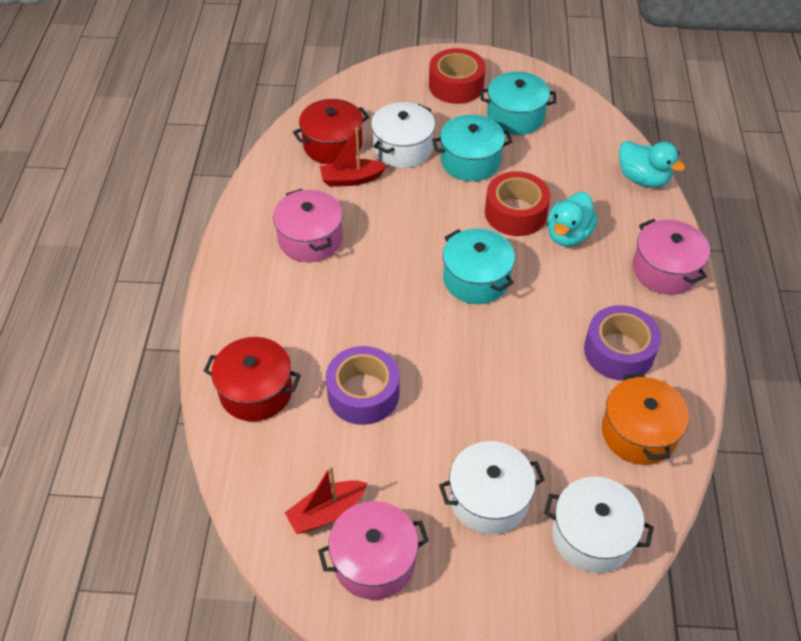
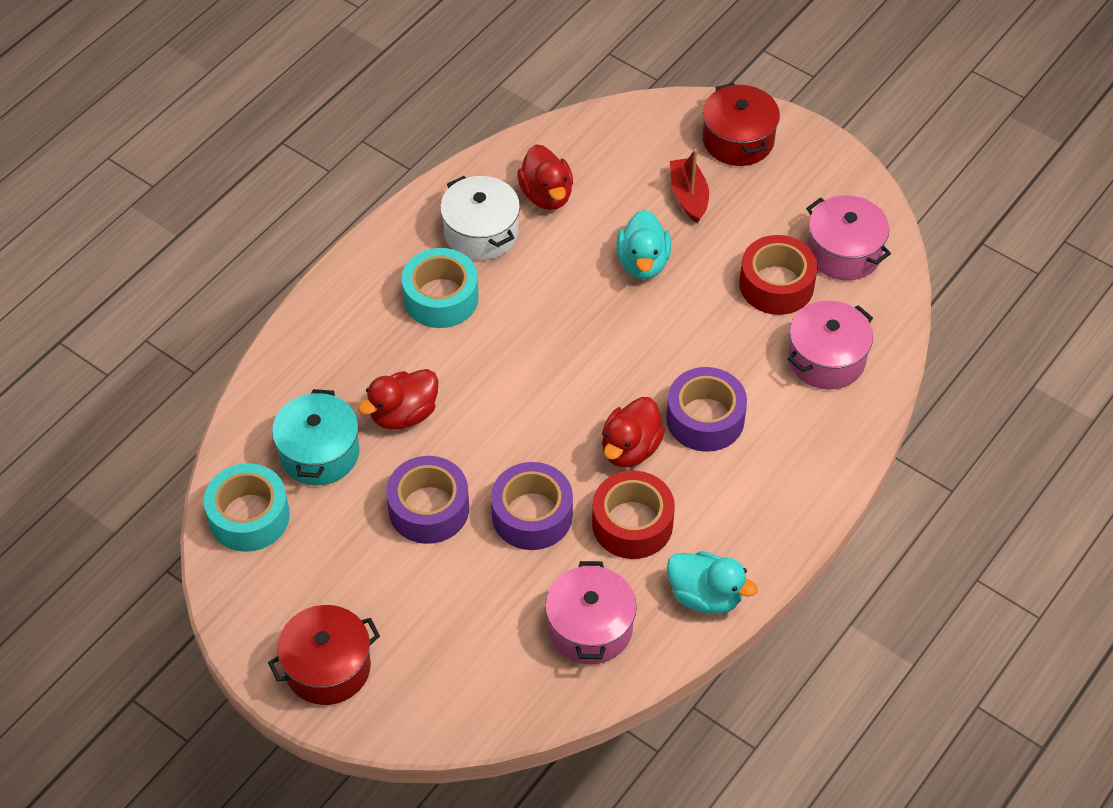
orange pot: 1 -> 0
purple tape: 2 -> 3
red boat: 2 -> 1
red duck: 0 -> 3
turquoise pot: 3 -> 1
turquoise tape: 0 -> 2
white pot: 3 -> 1

